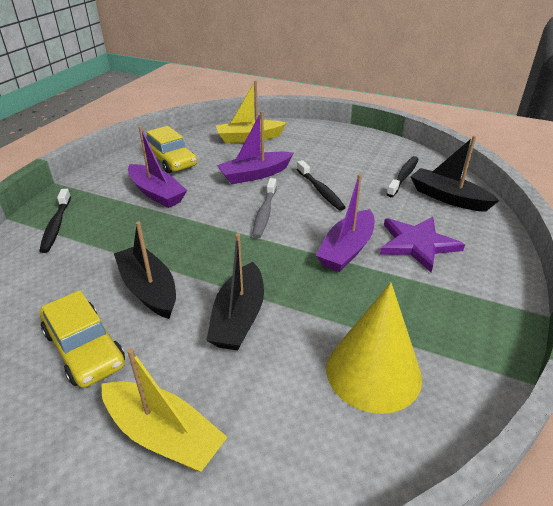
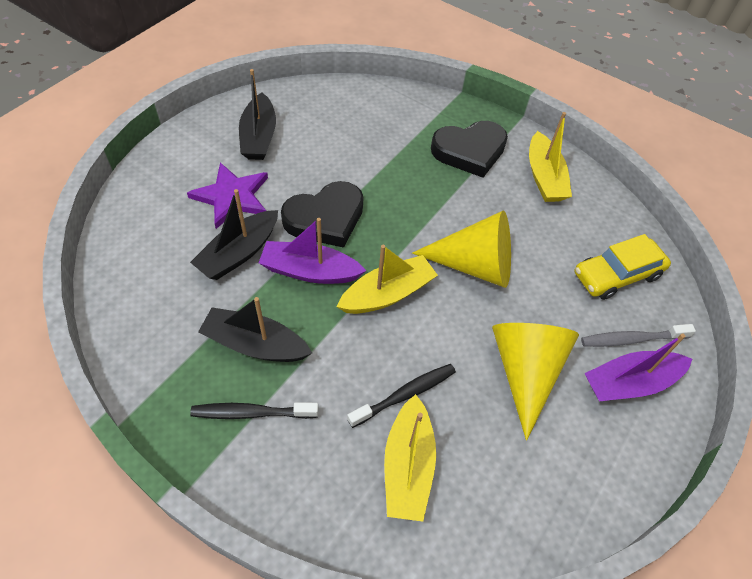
black heart: 0 -> 2
black toothbrush: 3 -> 2
purple boat: 3 -> 2
yellow boat: 2 -> 3
yellow car: 2 -> 1
yellow cone: 1 -> 2

